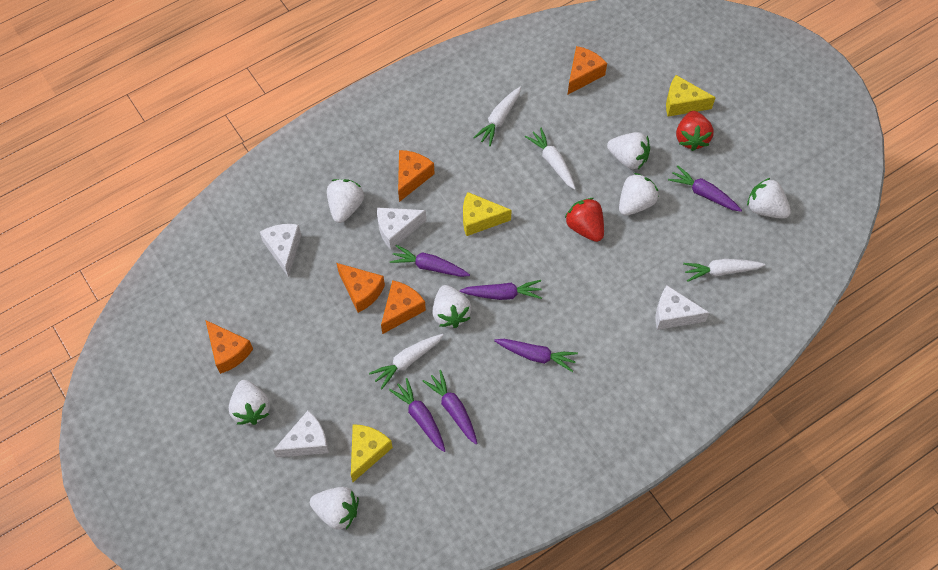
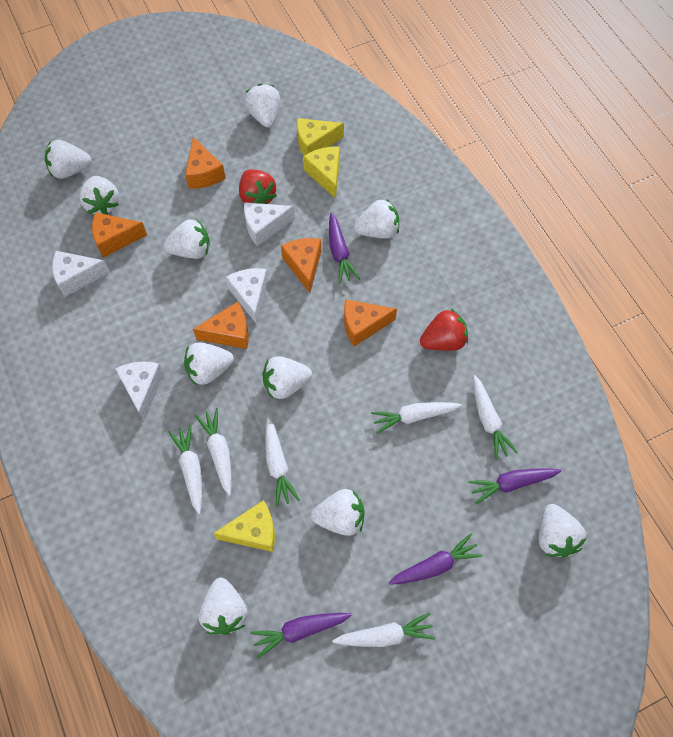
purple carrot: 6 -> 4
white carrot: 4 -> 6
white strawberry: 7 -> 10

